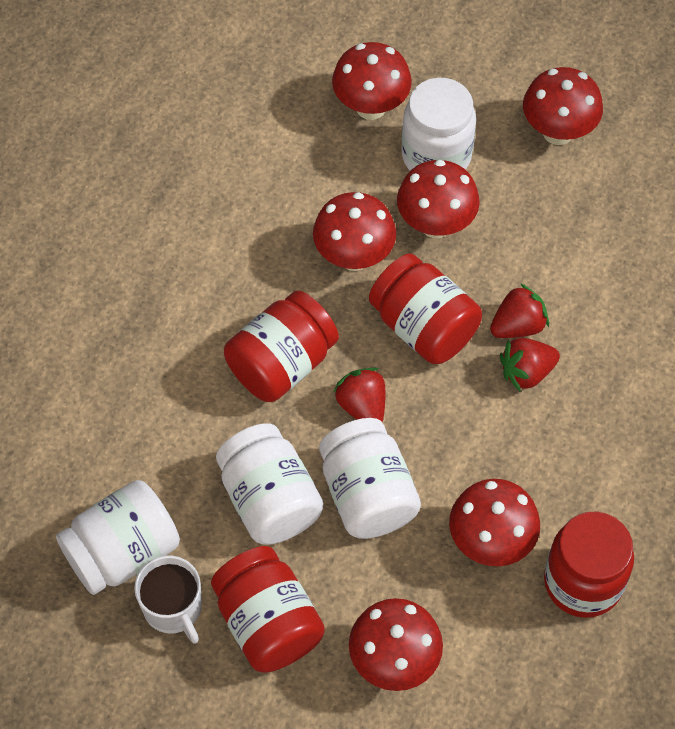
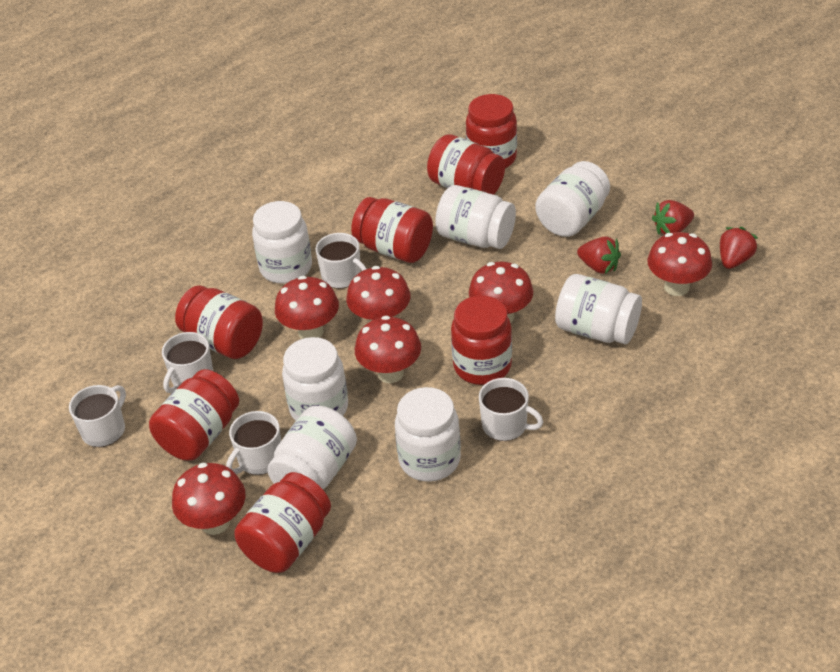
red jar: 4 -> 7
white jar: 4 -> 7
white mug: 1 -> 5

